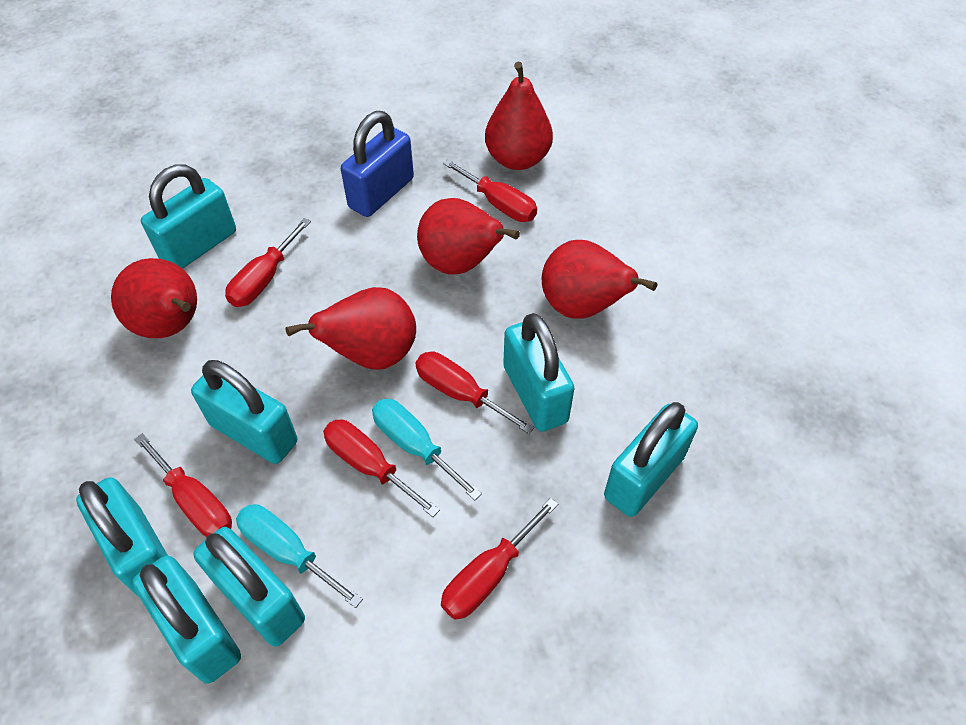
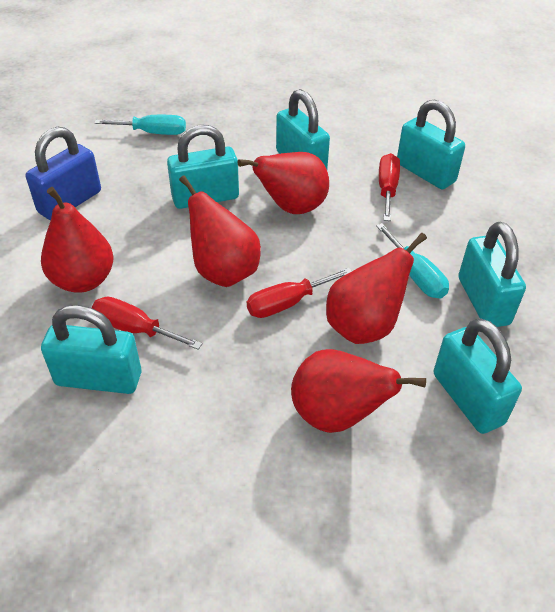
red screwdriver: 6 -> 3
turquoise padlock: 7 -> 6

